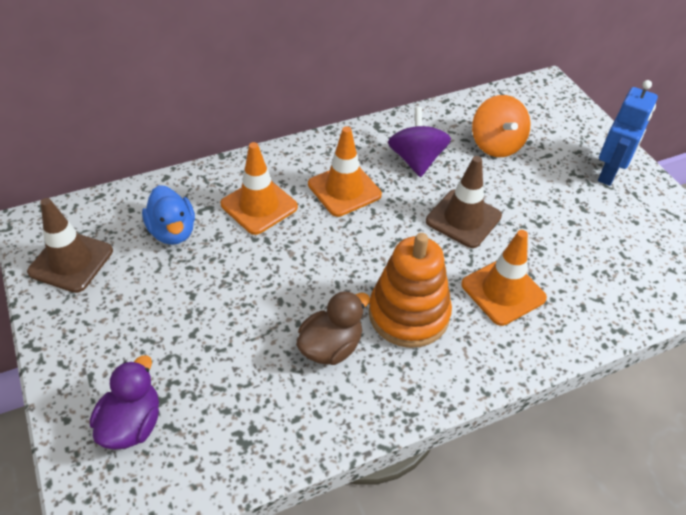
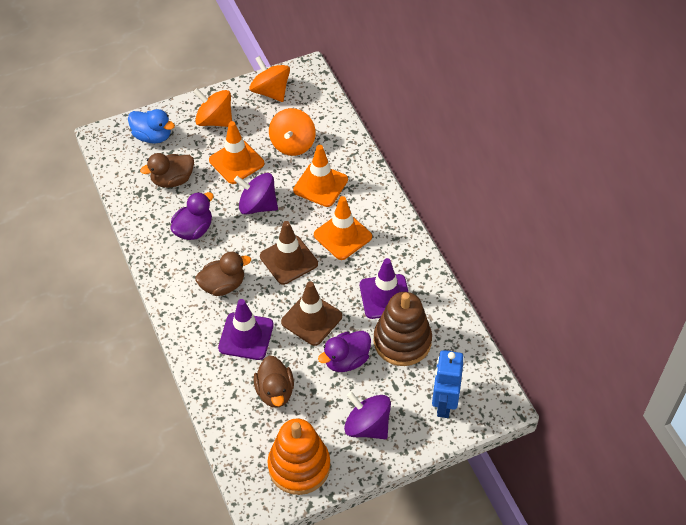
brown duck: 1 -> 3
brown stacking toy: 0 -> 1
orange spinning top: 1 -> 3
purple duck: 1 -> 2
purple spinning top: 1 -> 2
purple traffic cone: 0 -> 2

